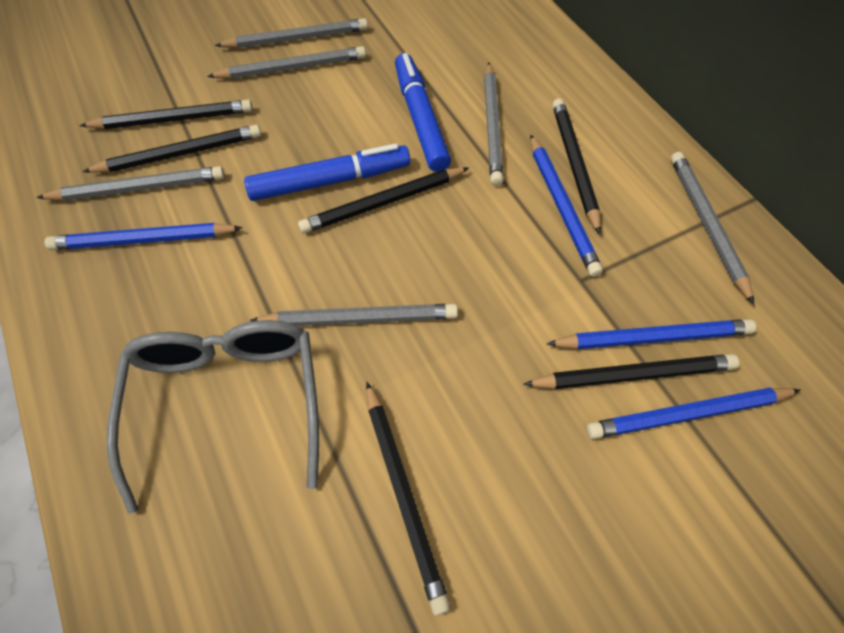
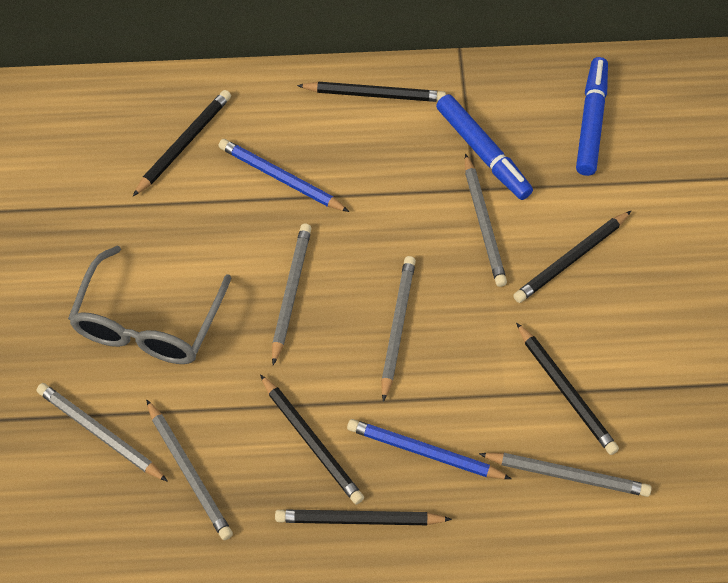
blue pencil: 4 -> 2

